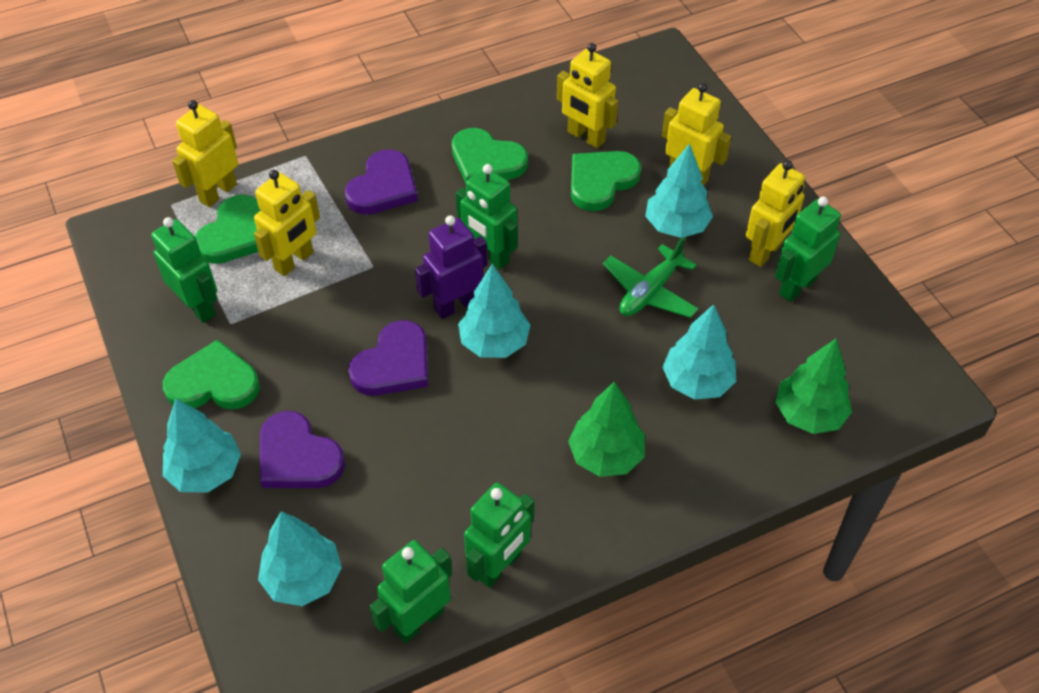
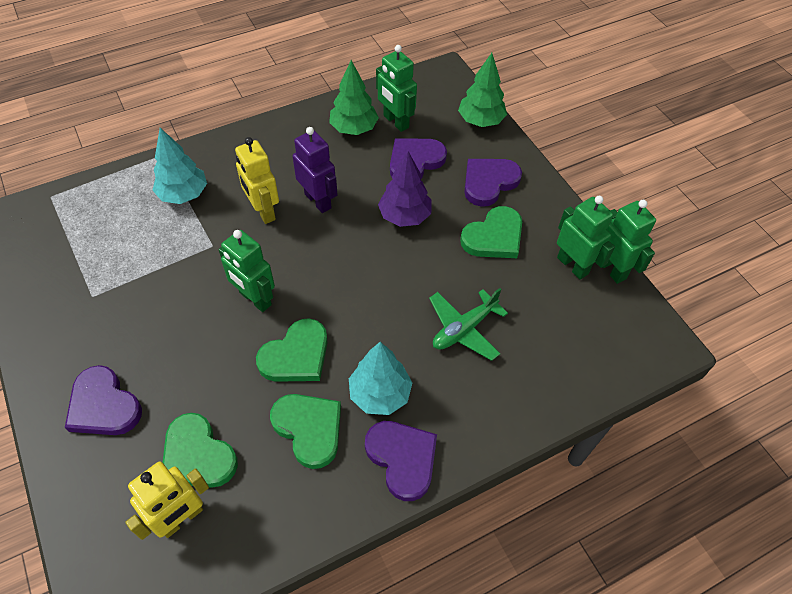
green robot: 5 -> 4
purple heart: 3 -> 4
purple tree: 0 -> 1
turquoise tree: 5 -> 2
yellow robot: 5 -> 2

